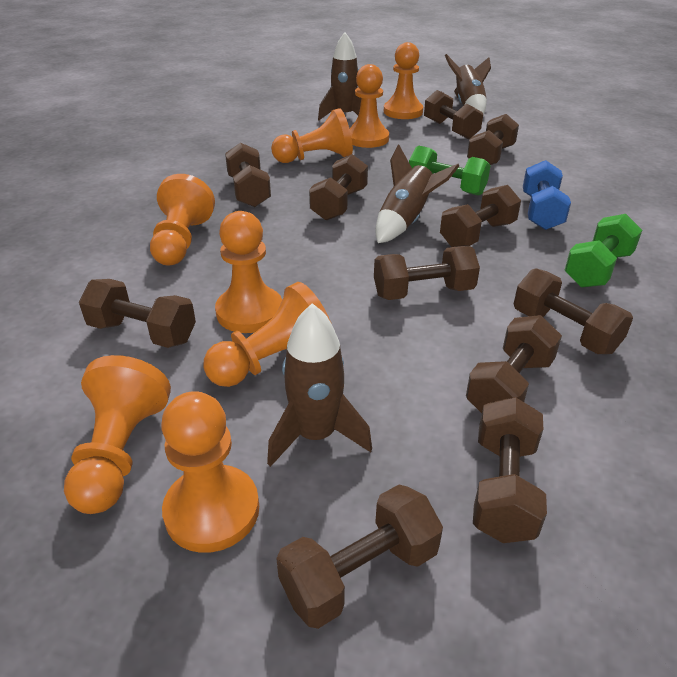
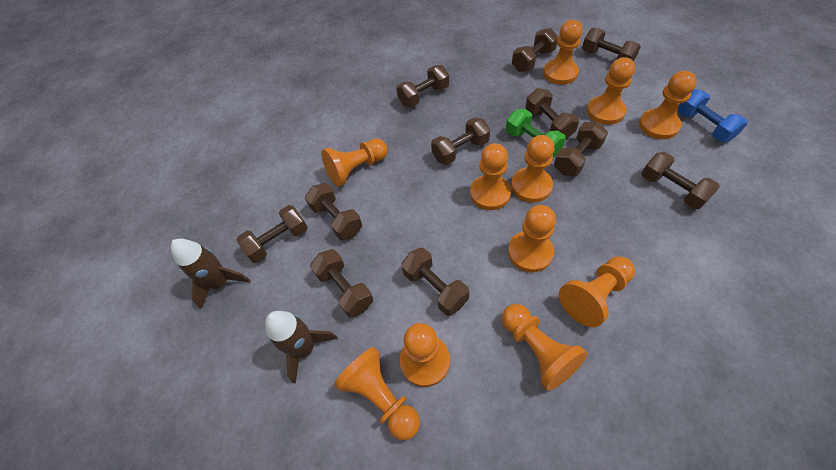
brown rocket: 4 -> 2
green dumbbell: 2 -> 1
orange pawn: 8 -> 11

